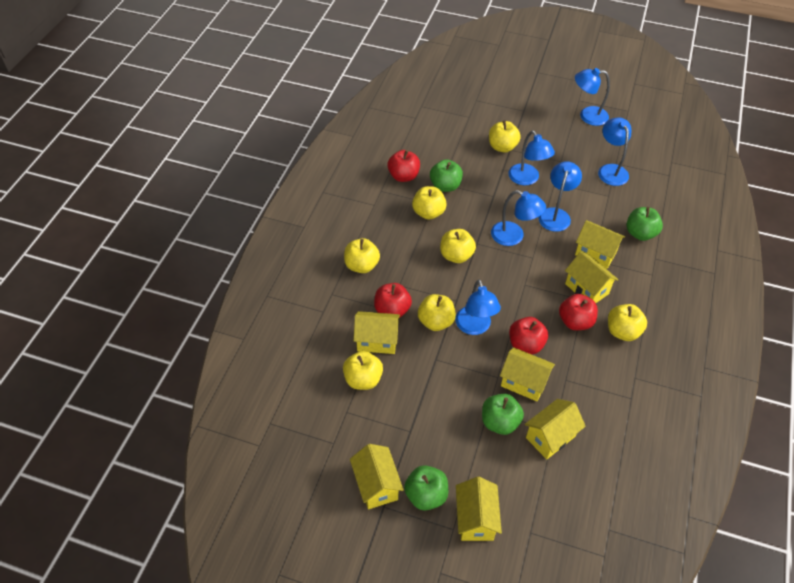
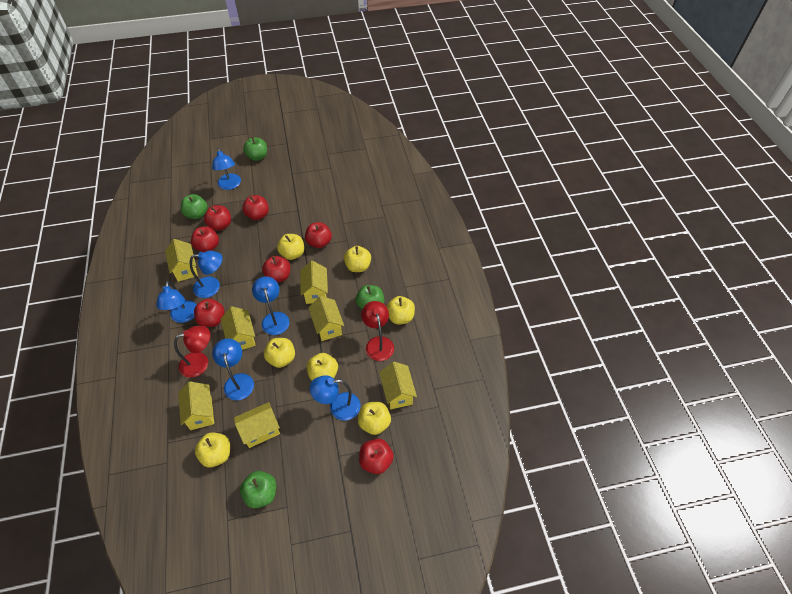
red apple: 4 -> 7
red lamp: 0 -> 2

